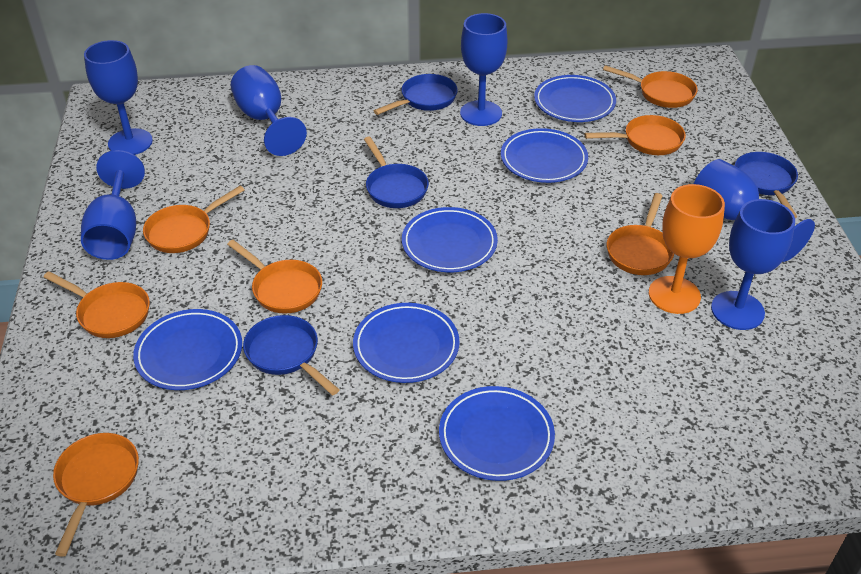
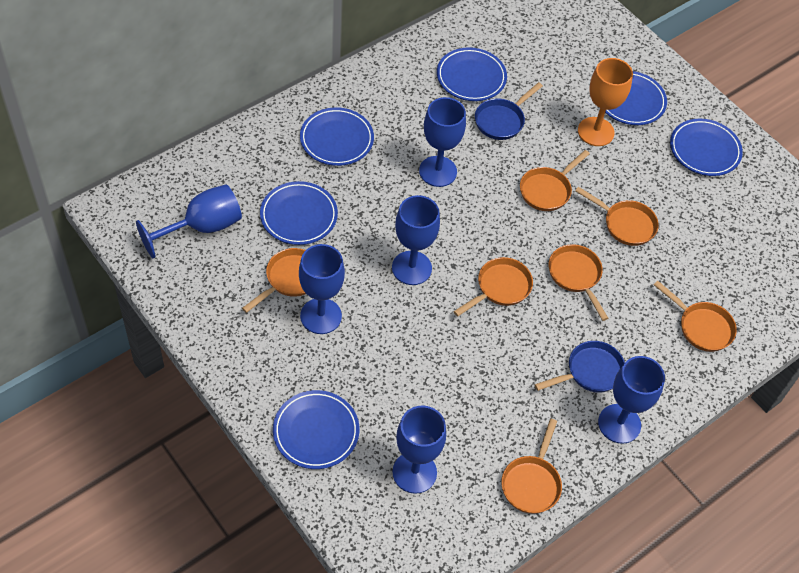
blue pan: 4 -> 2

